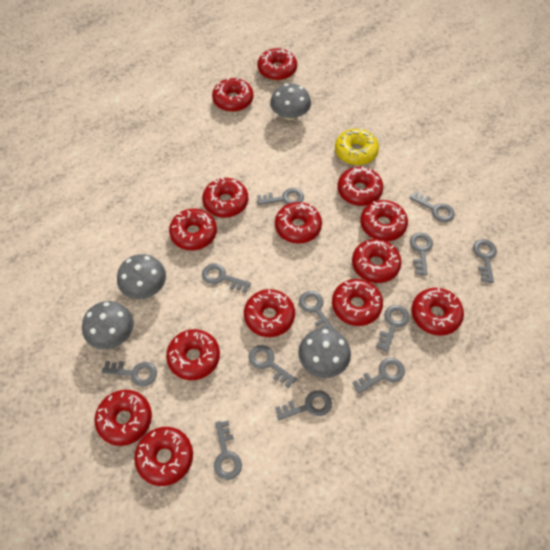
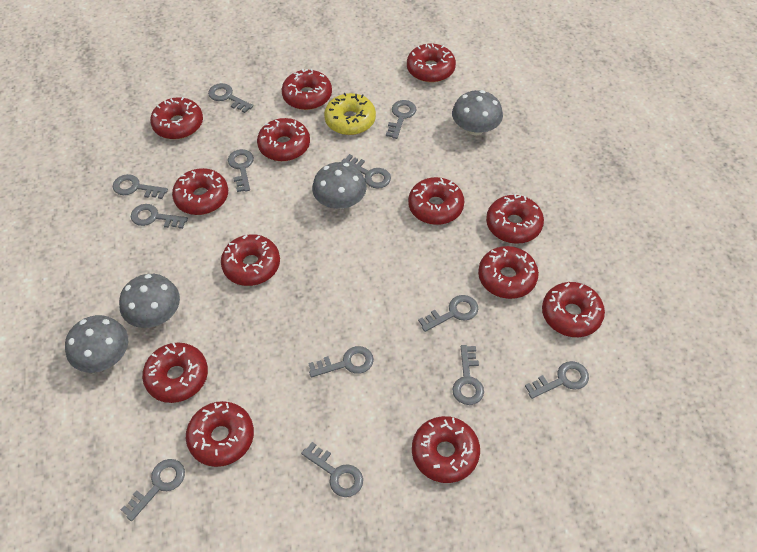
red donut: 14 -> 13

